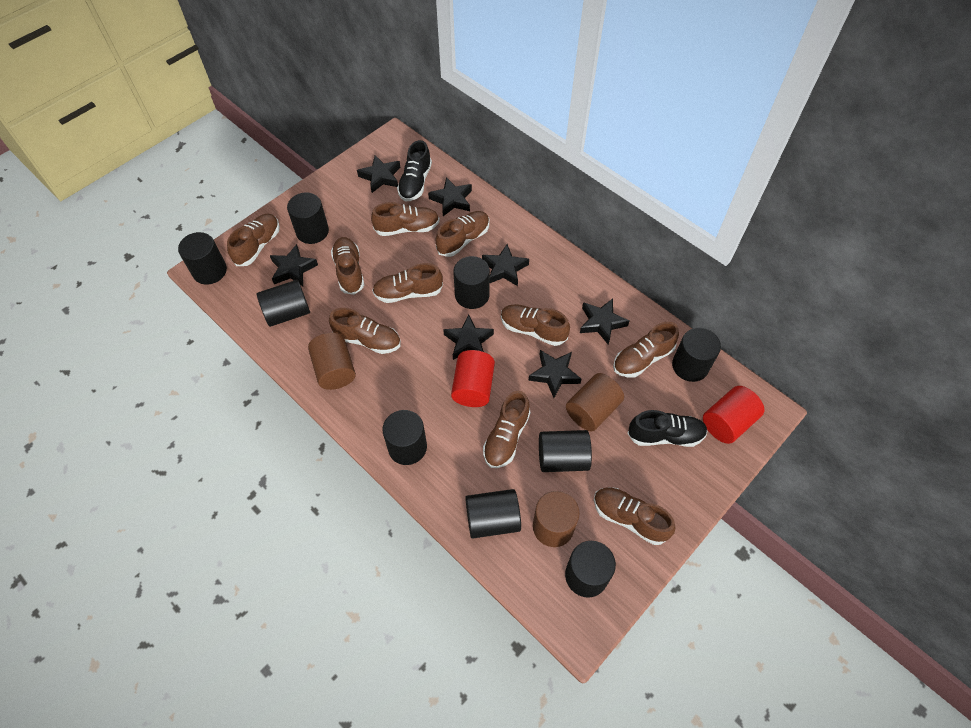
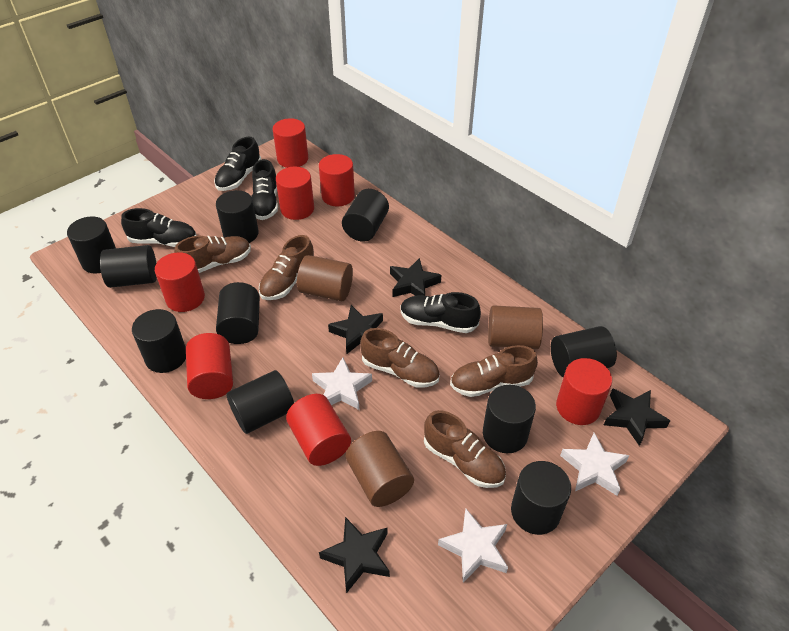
black cylinder: 9 -> 10
black shoe: 2 -> 4
black star: 7 -> 4
brown shoe: 10 -> 5
red cylinder: 2 -> 7
white star: 0 -> 3

